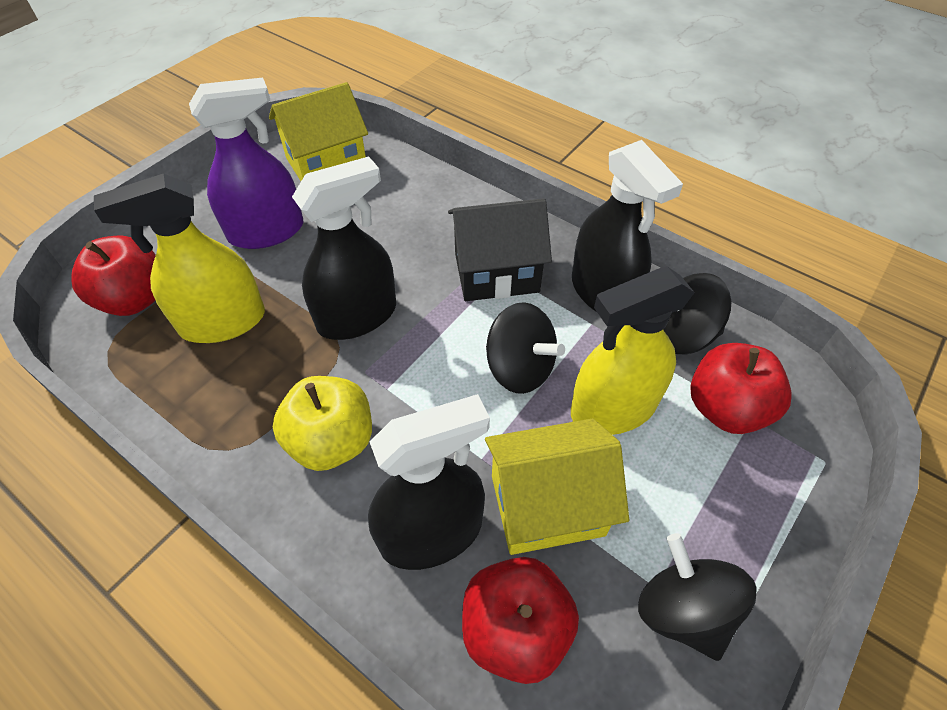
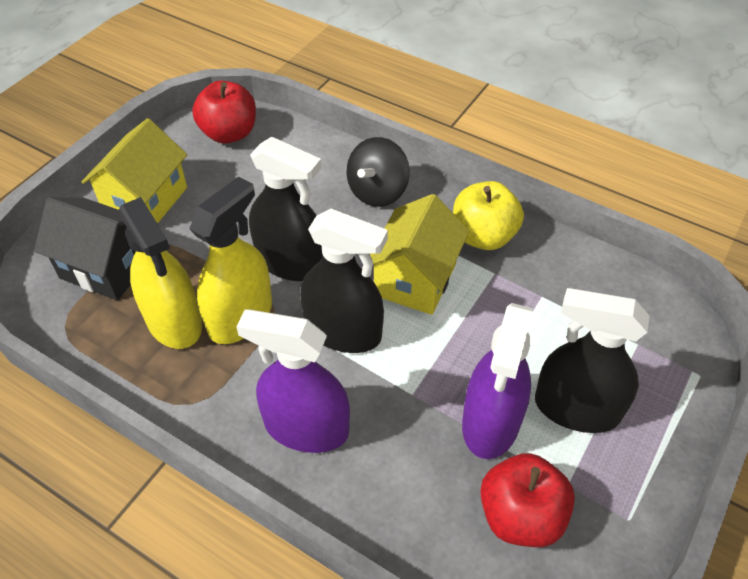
black spinning top: 3 -> 1
purple spray bottle: 1 -> 2
red apple: 3 -> 2

